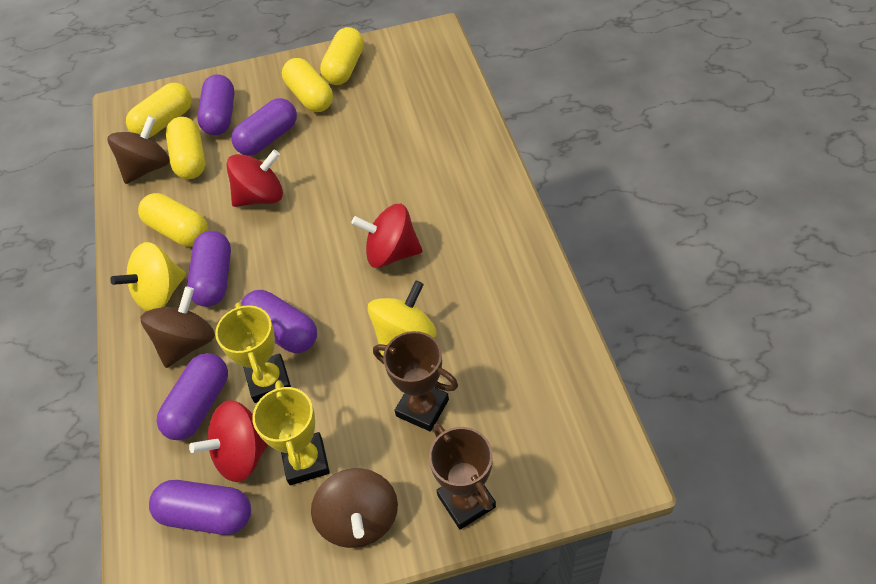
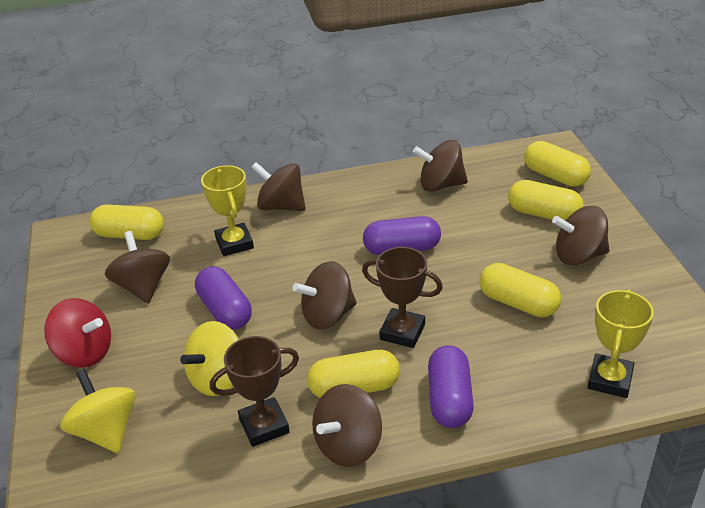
brown spinning top: 3 -> 6
purple capsule: 6 -> 3
red spinning top: 3 -> 1

